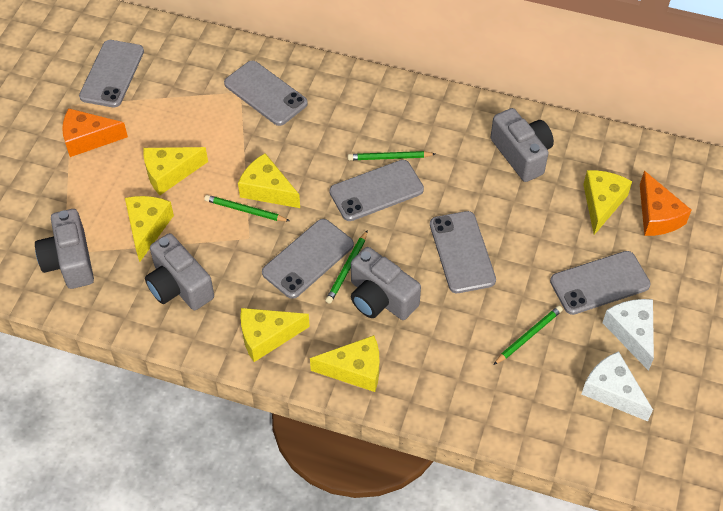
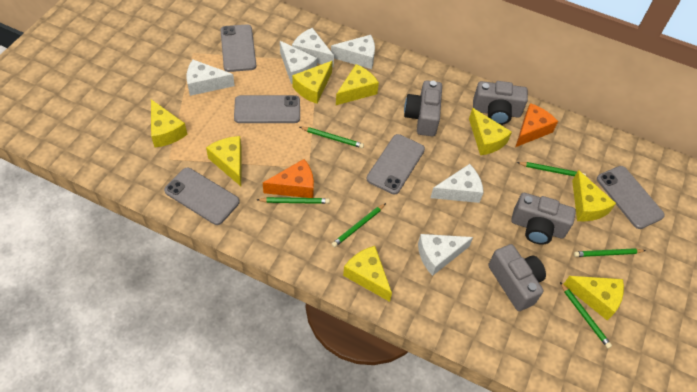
green pencil: 4 -> 6
grey phone: 6 -> 5
white cheese: 2 -> 6
yellow cheese: 6 -> 8

